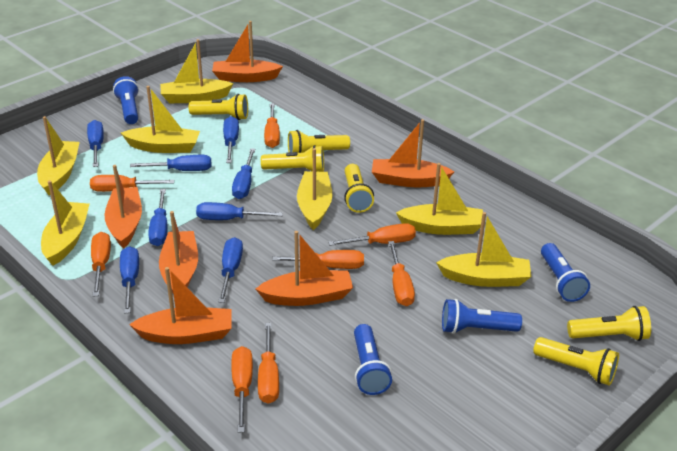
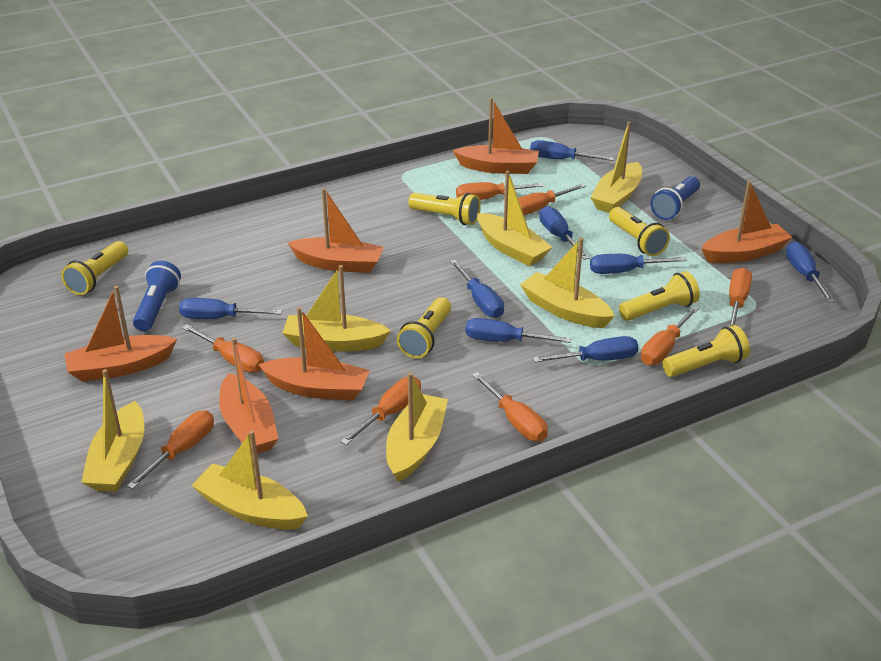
blue flashlight: 4 -> 2

